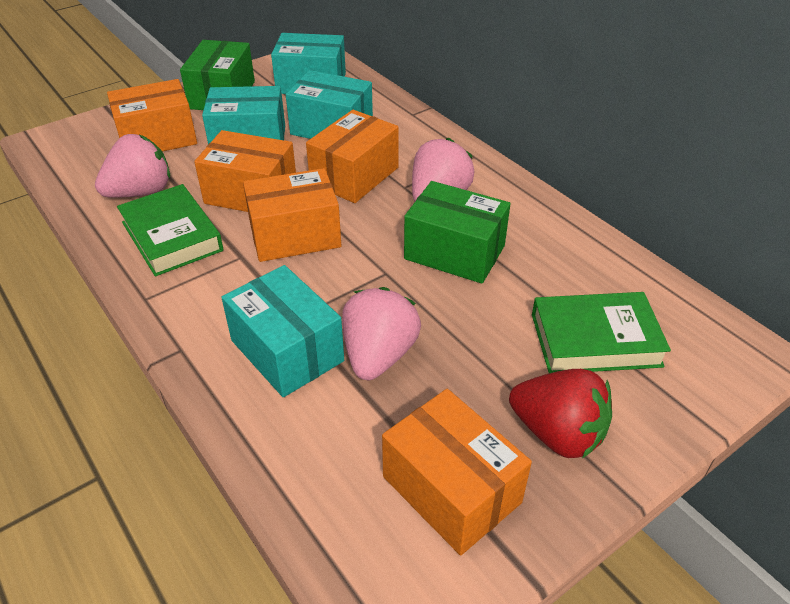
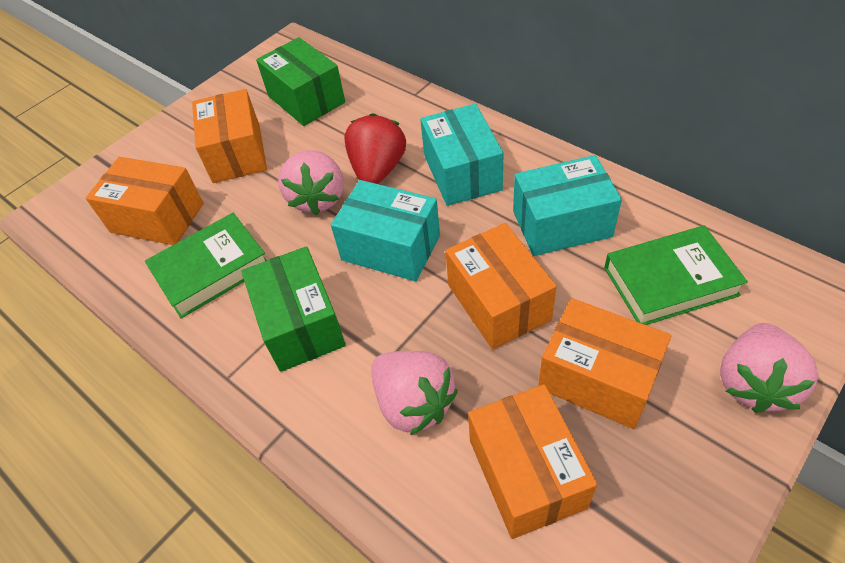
turquoise box: 4 -> 3

